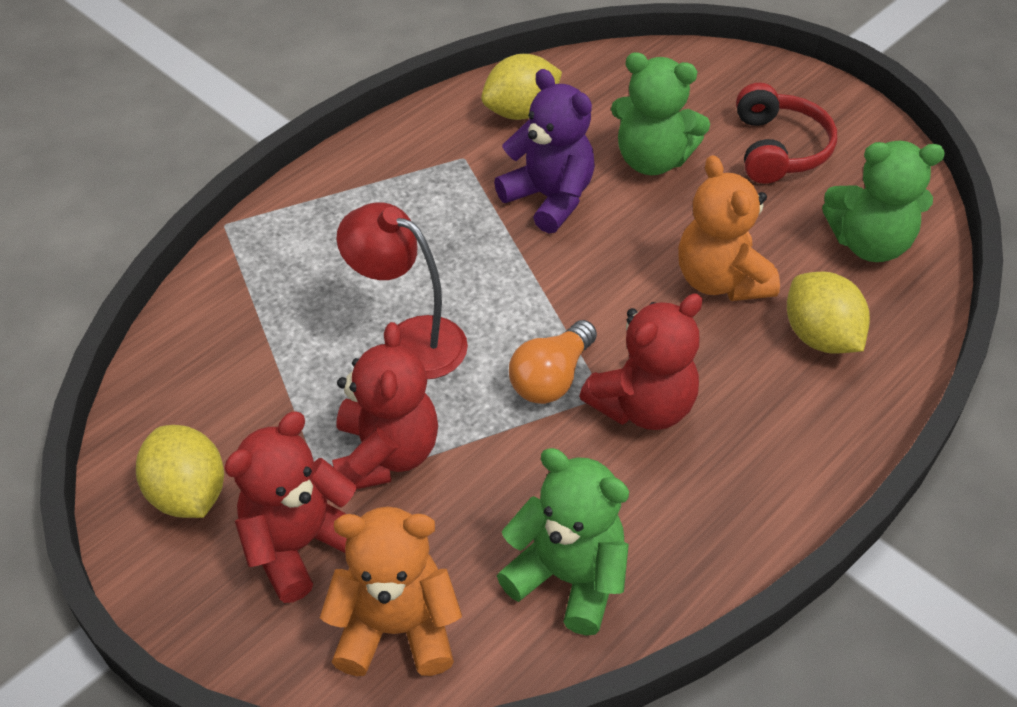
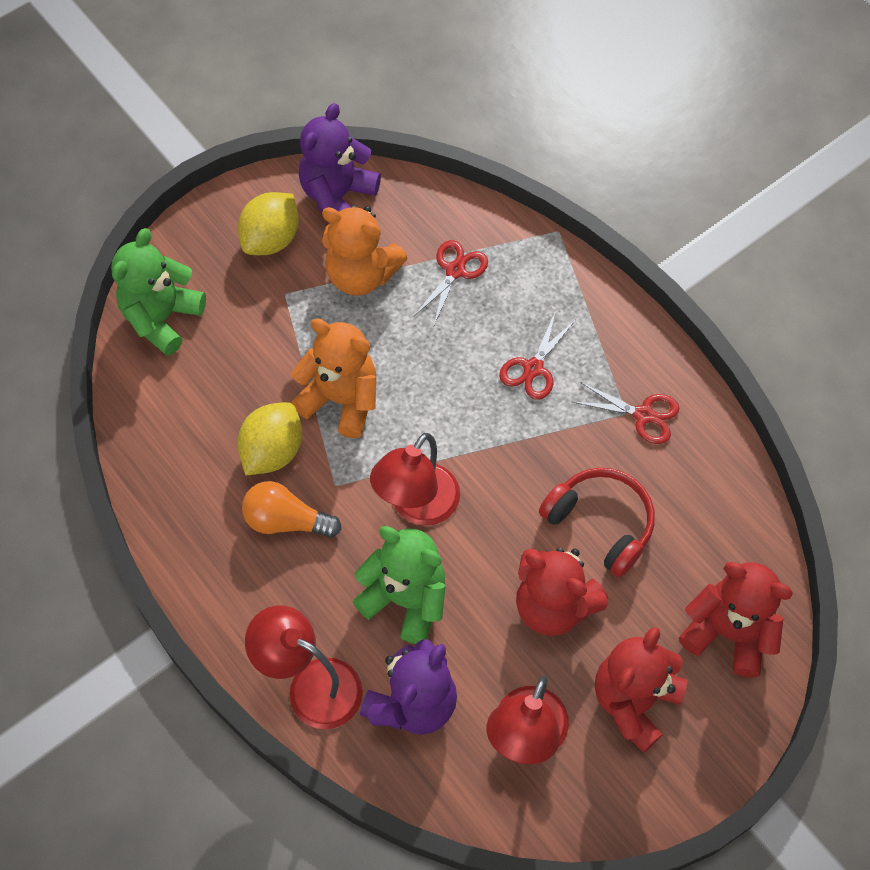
green teddy bear: 3 -> 2
purple teddy bear: 1 -> 2
red lamp: 1 -> 3
red scissors: 0 -> 3
yellow lemon: 3 -> 2

